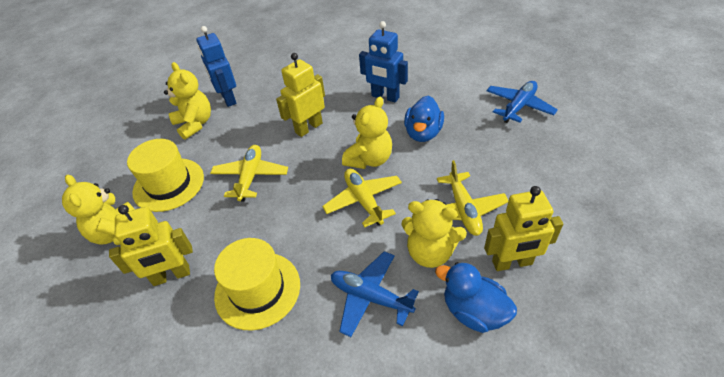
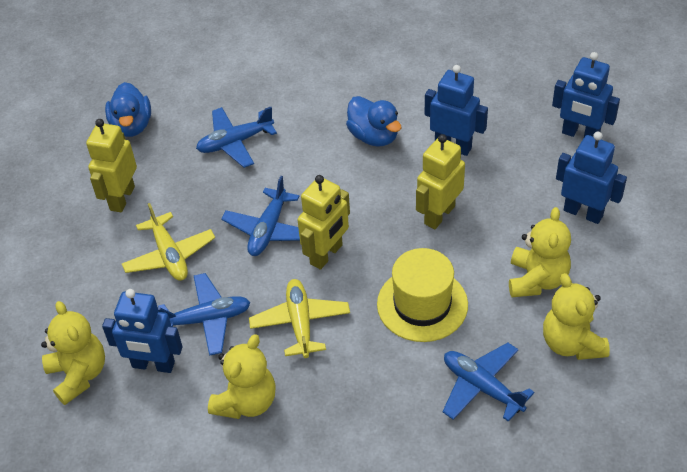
blue plane: 2 -> 4
blue robot: 2 -> 4
yellow hat: 2 -> 1
yellow plane: 3 -> 2

